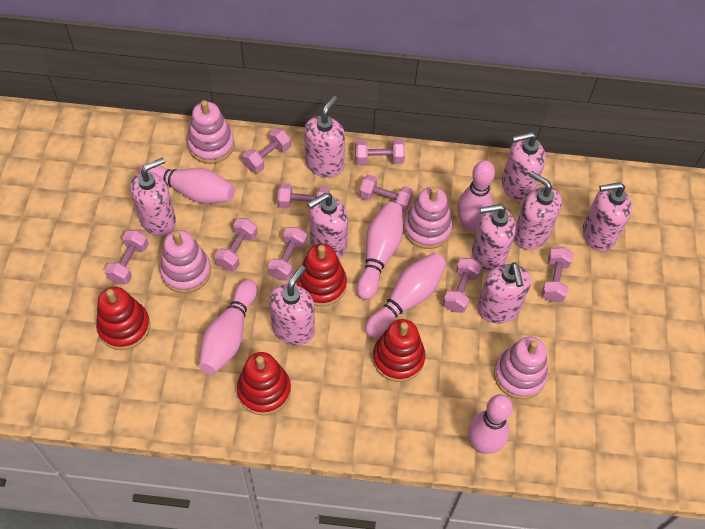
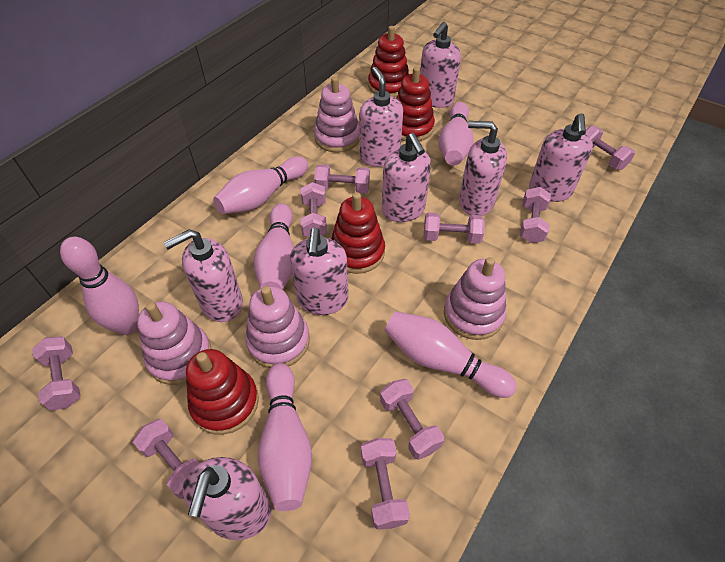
pink soap dispenser: 9 -> 8

